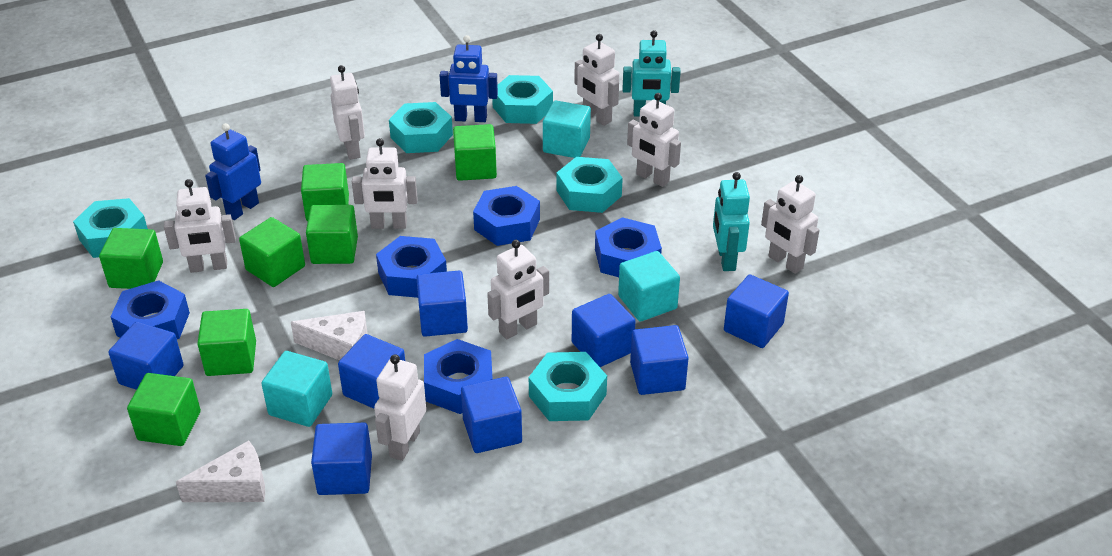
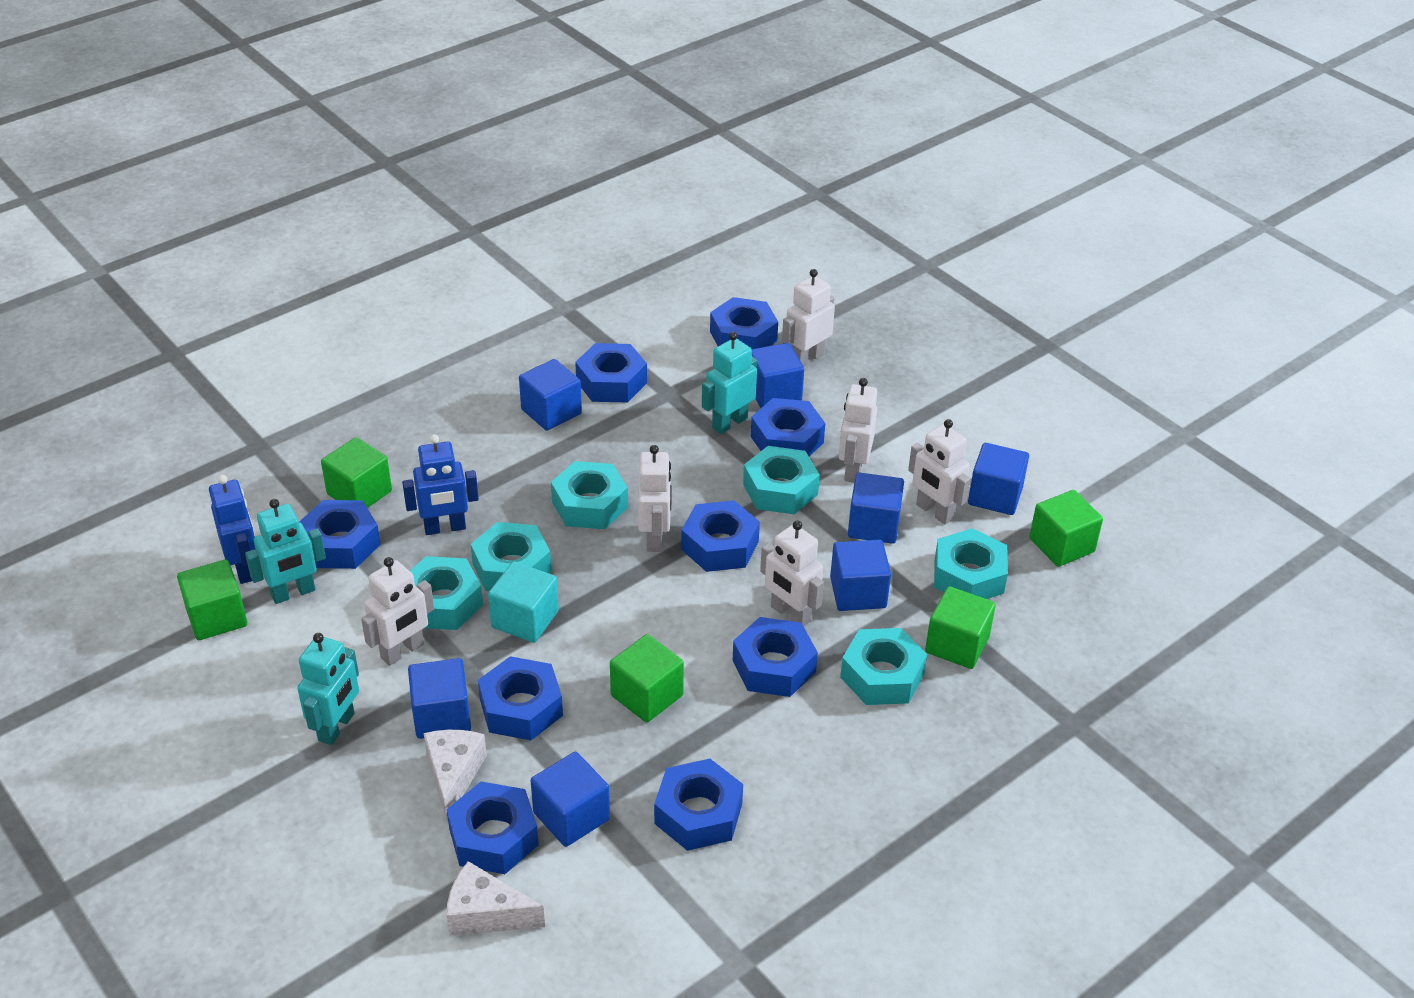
blue cube: 8 -> 7
blue nut: 5 -> 9
green cube: 7 -> 5
turquoise cube: 3 -> 1
turquoise nut: 5 -> 6
turquoise robot: 2 -> 3
white robot: 8 -> 6

